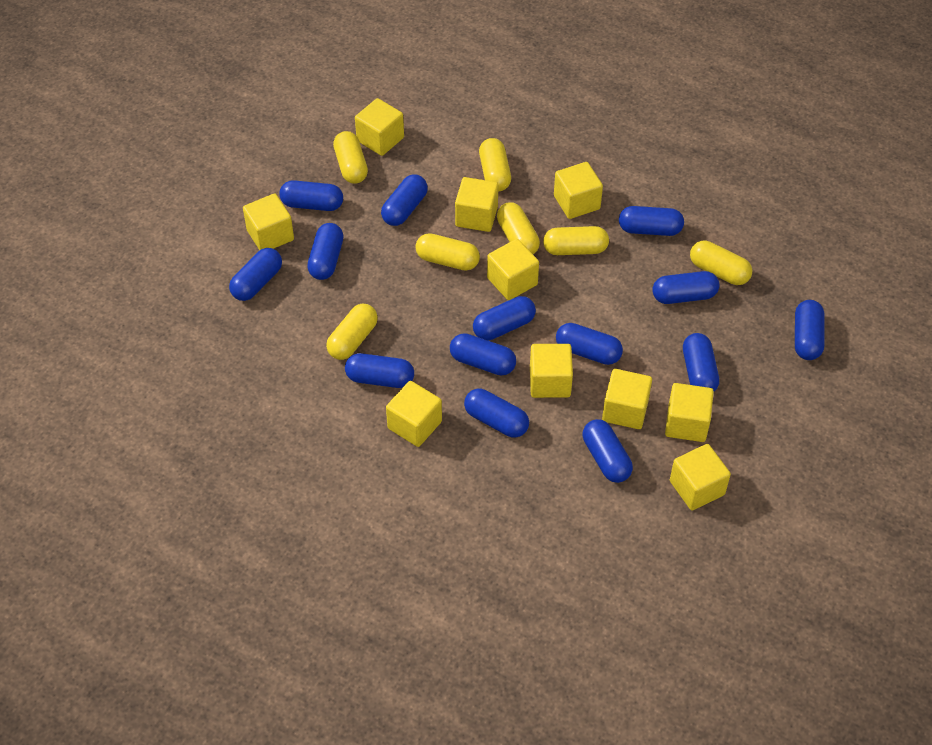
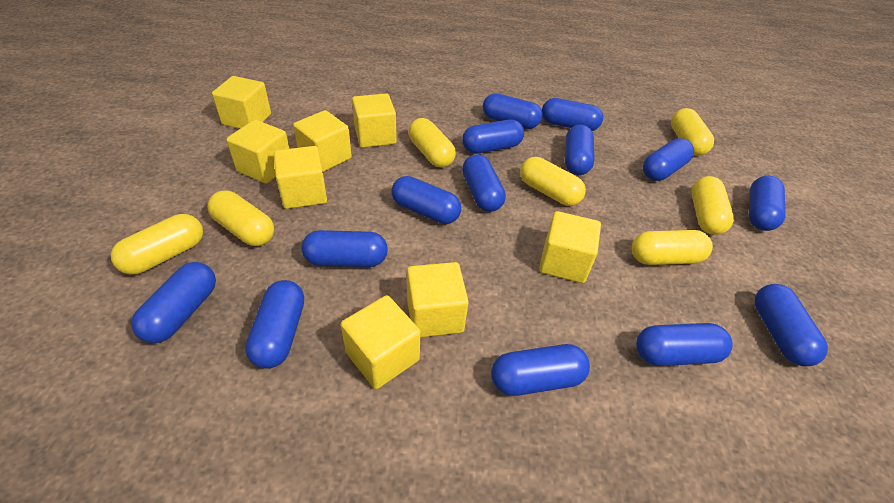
yellow cube: 10 -> 8

